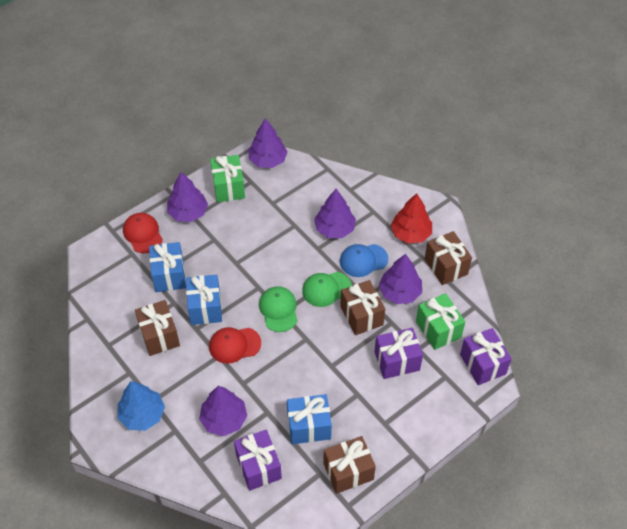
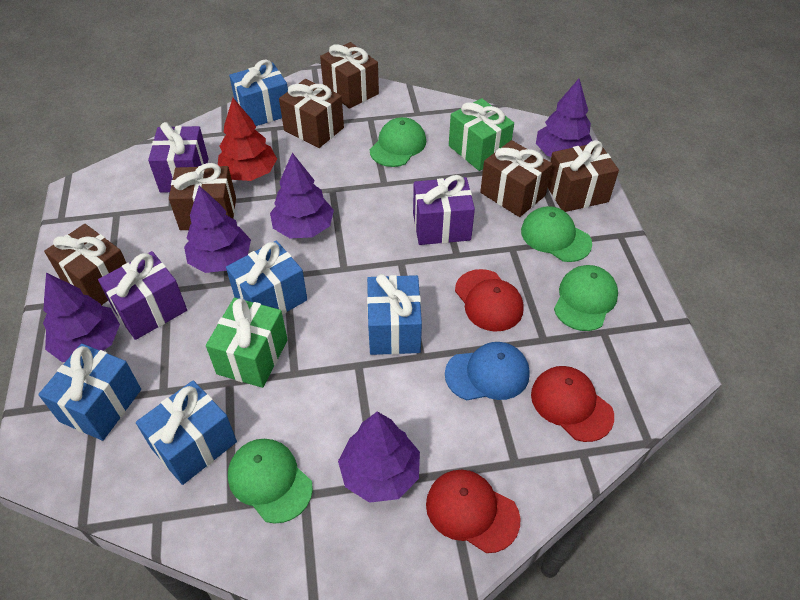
blue gift: 3 -> 5
blue tree: 1 -> 0
brown gift: 4 -> 6
green cap: 2 -> 4
red cap: 2 -> 3

